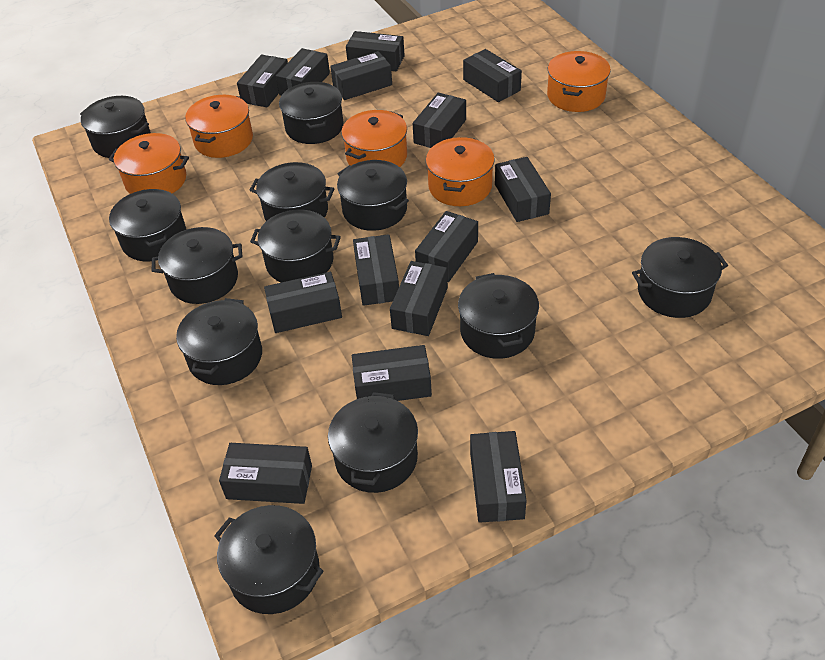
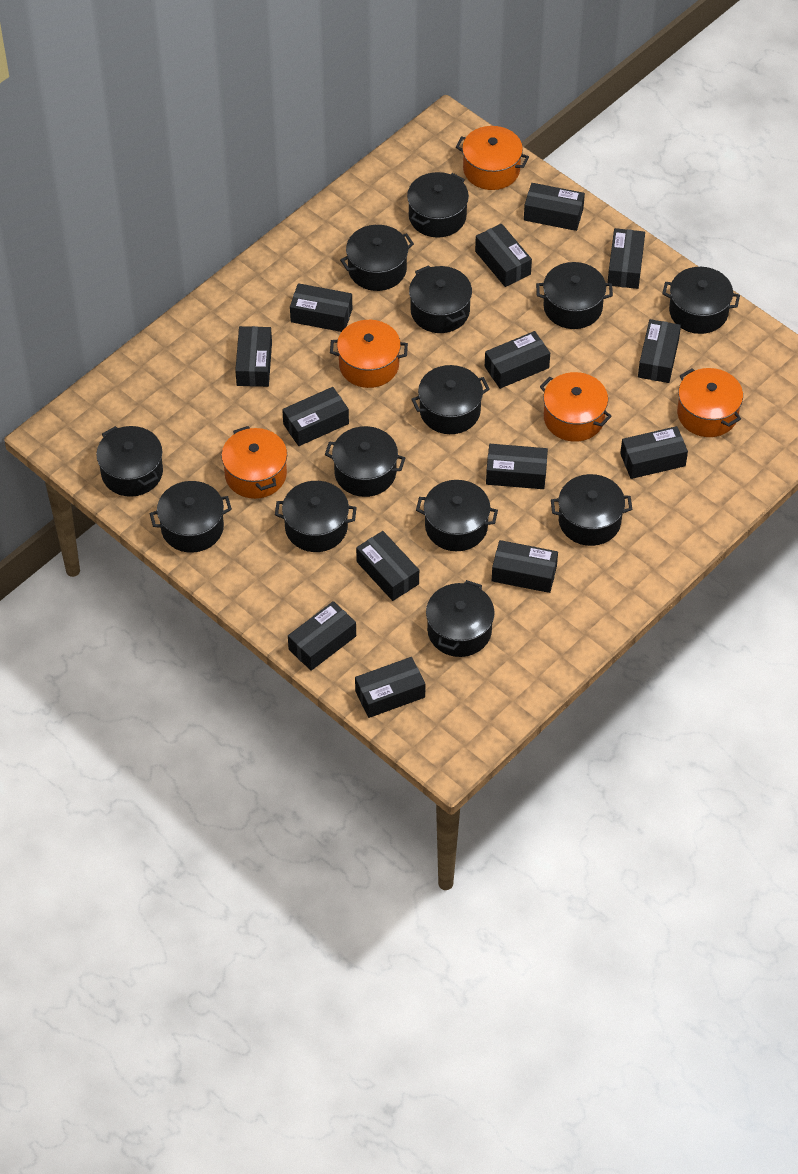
black pot: 12 -> 13

